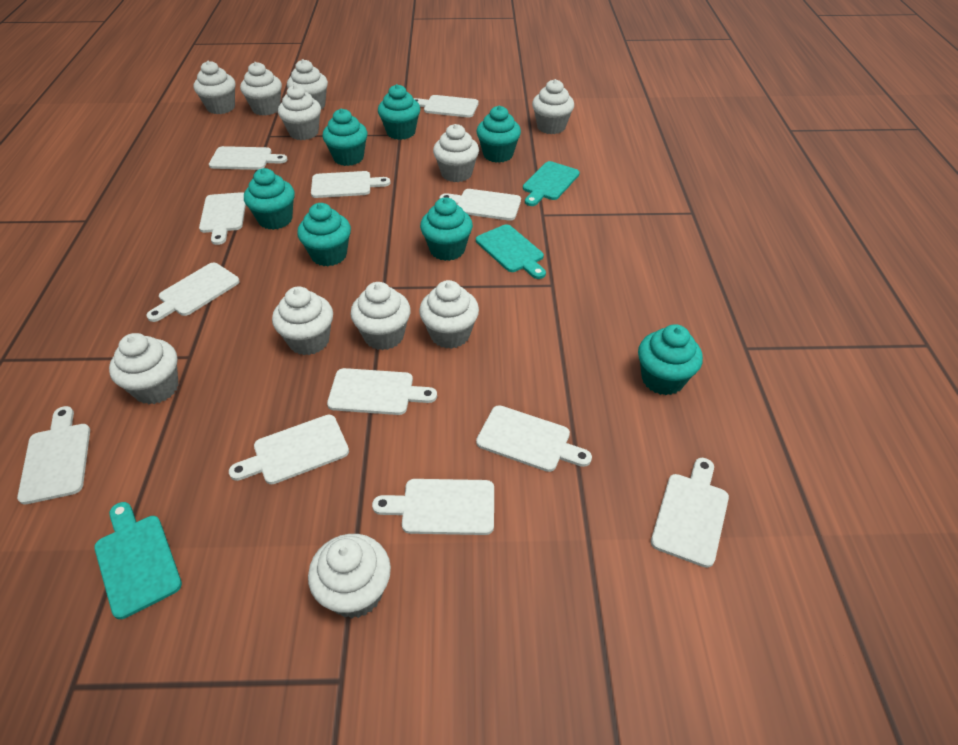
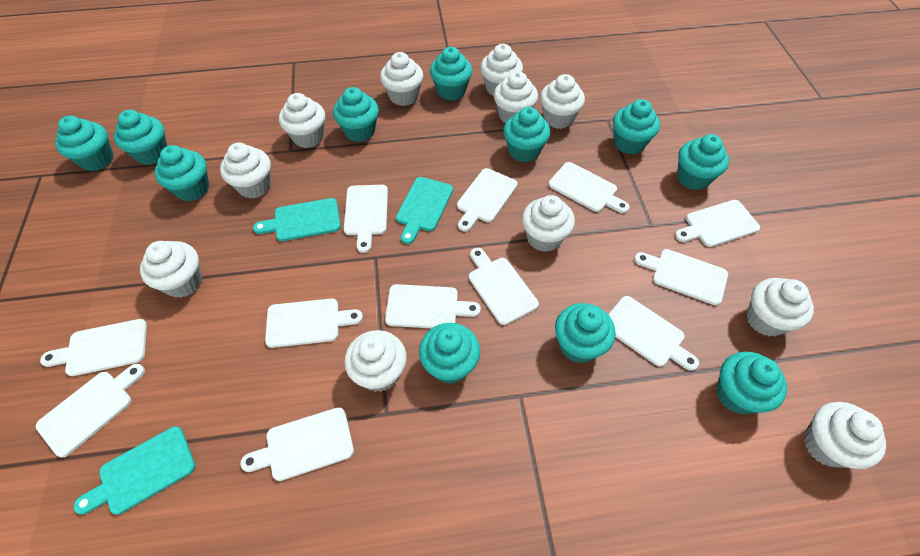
turquoise cupcake: 7 -> 11

